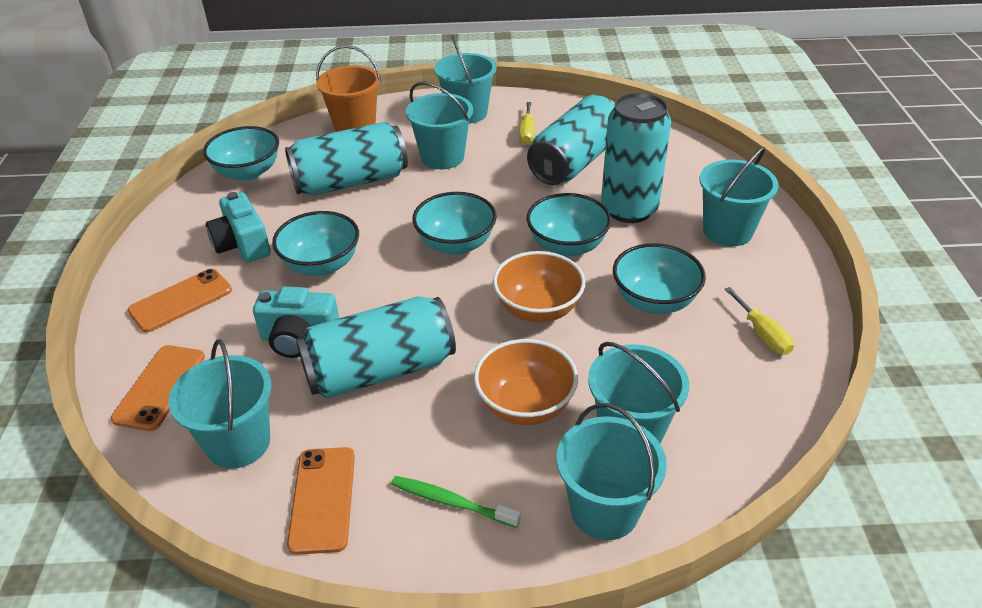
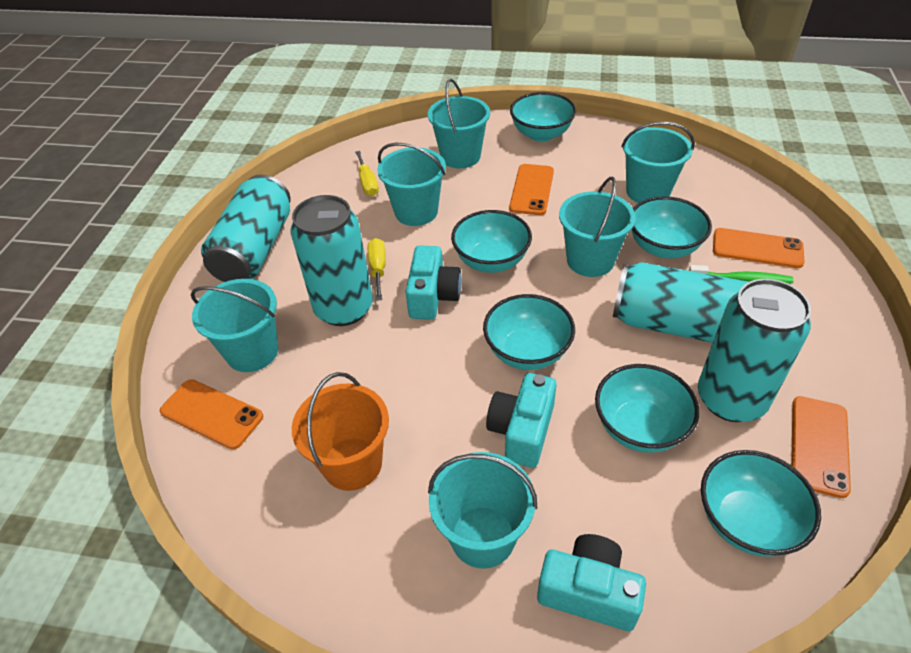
orange bowl: 2 -> 0
orange phone: 3 -> 4
turquoise bowl: 5 -> 6
turquoise camera: 2 -> 3

